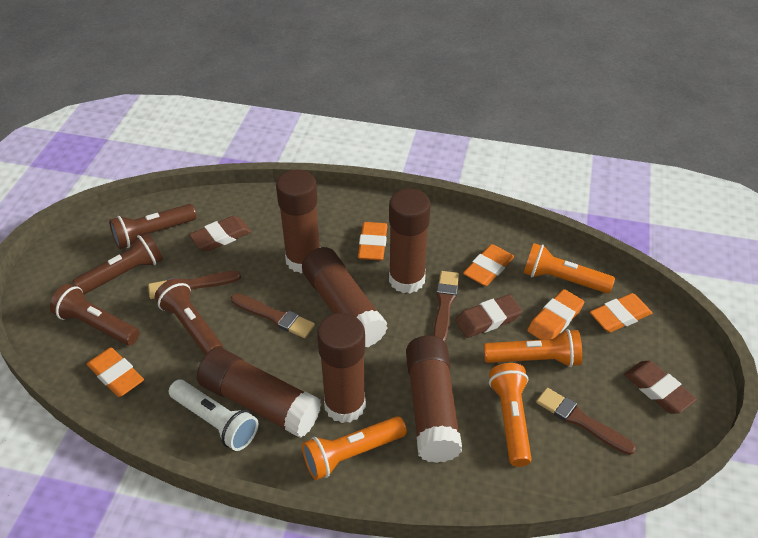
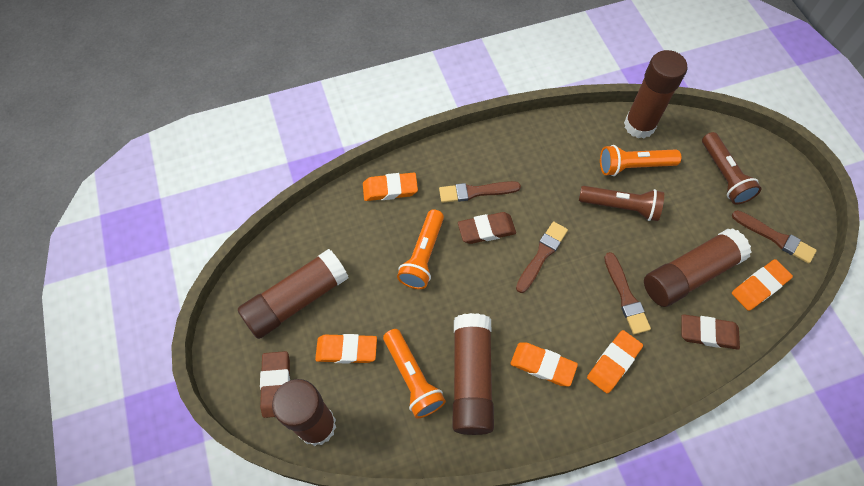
brown flashlight: 4 -> 2
brown glue stick: 6 -> 5
orange flashlight: 4 -> 3
white flashlight: 1 -> 0

